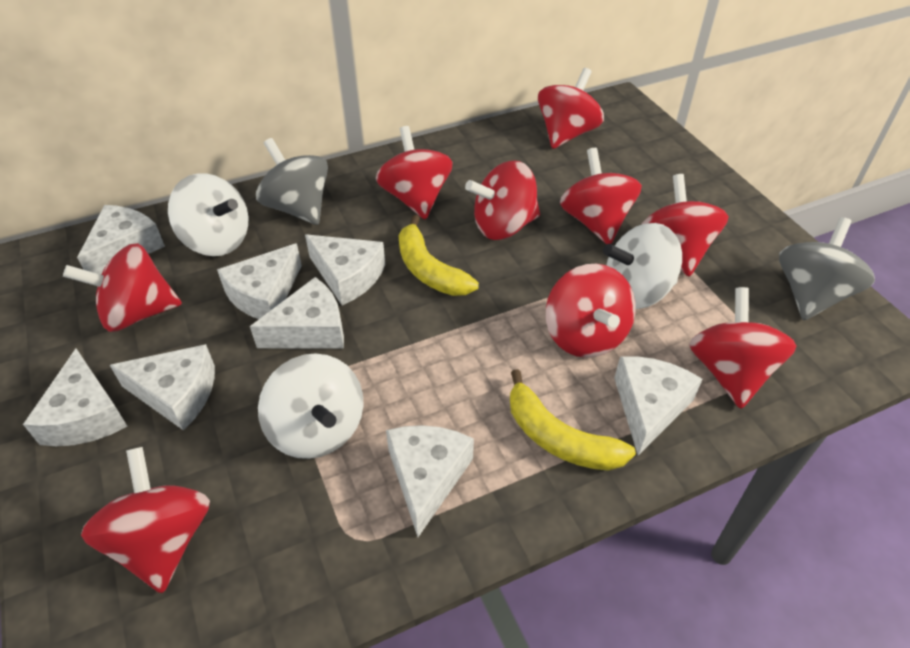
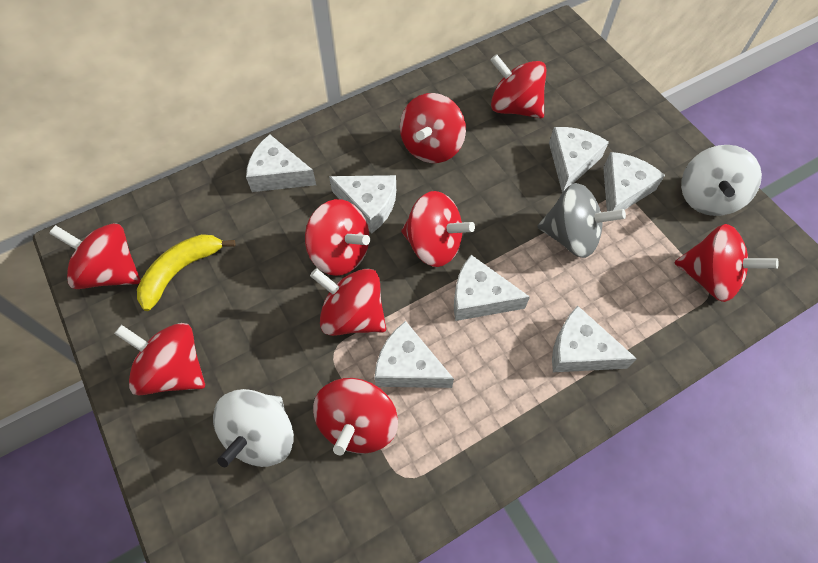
grey spinning top: 2 -> 1
white cheese: 8 -> 7
white spinning top: 3 -> 2
yellow banana: 2 -> 1

